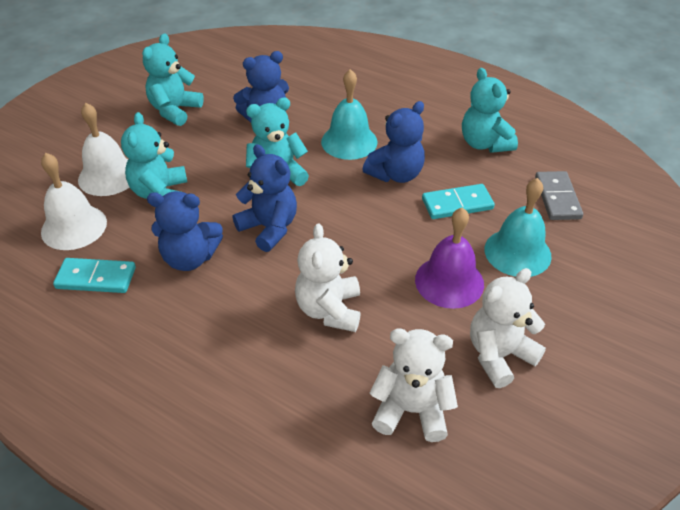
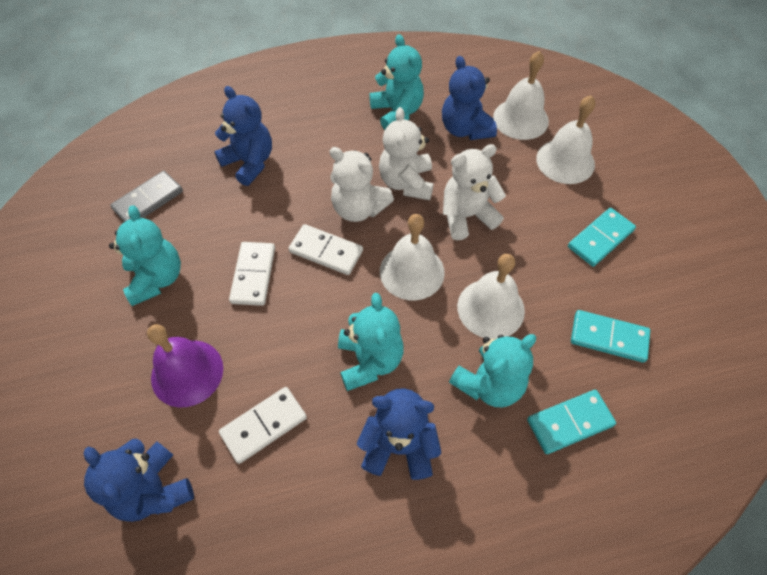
turquoise bell: 2 -> 0
turquoise domino: 2 -> 3
white bell: 2 -> 4
white domino: 0 -> 3

